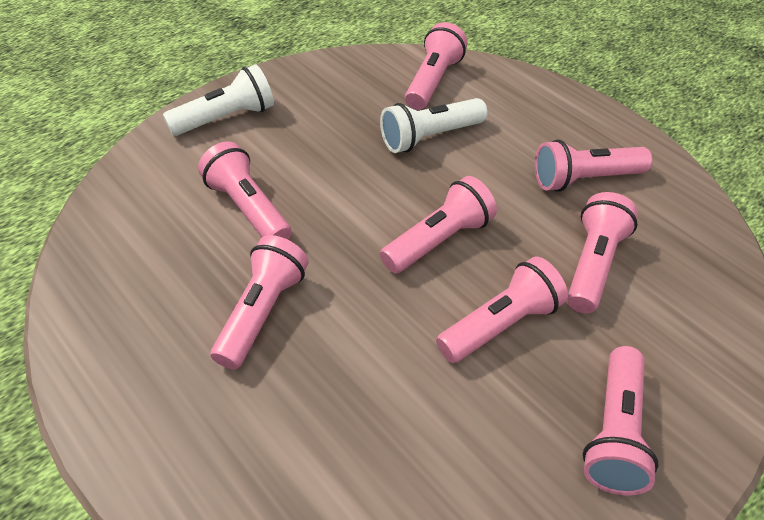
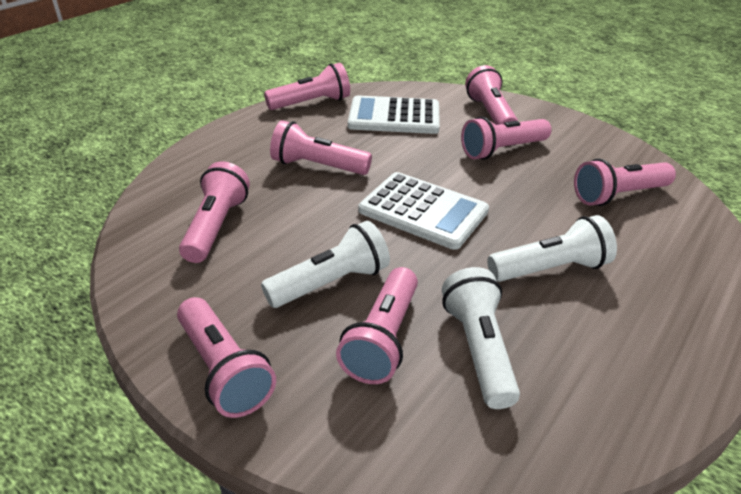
white calculator: 0 -> 2
white flashlight: 2 -> 3

